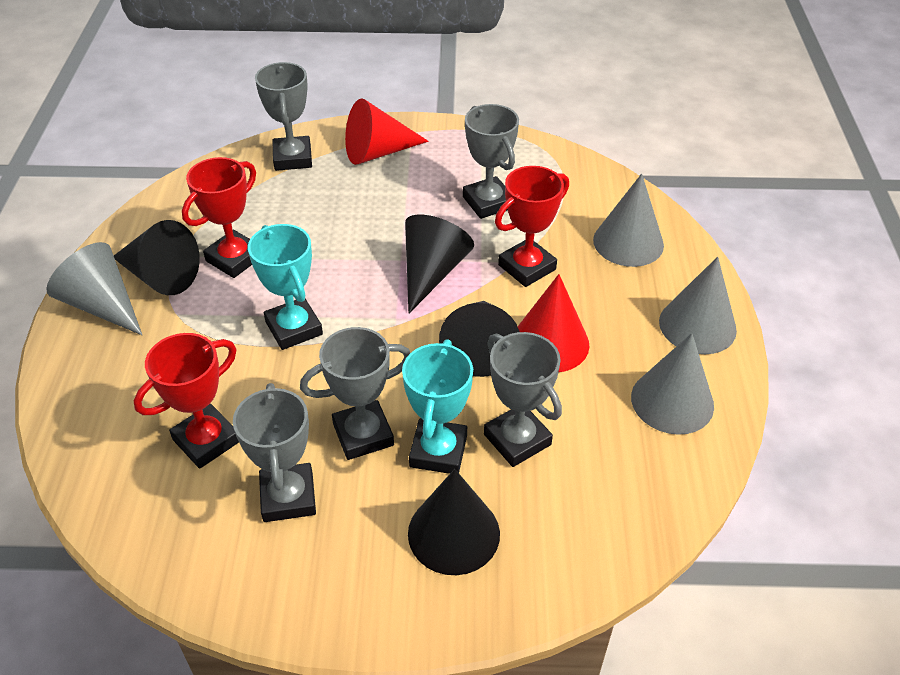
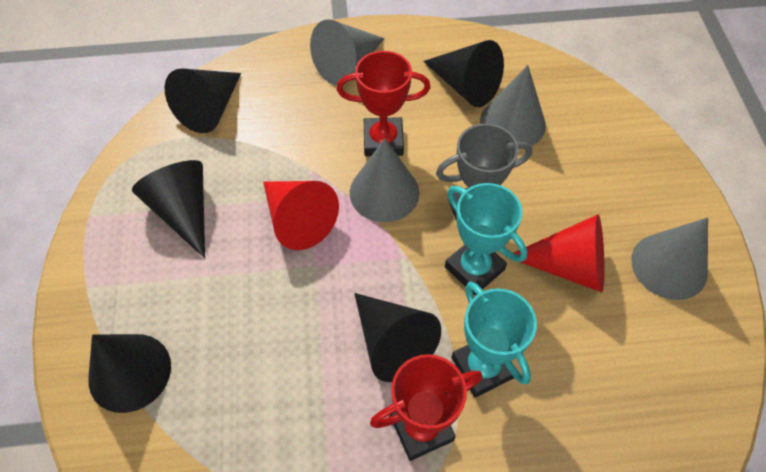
black cone: 4 -> 5
grey trophy: 5 -> 1
red trophy: 3 -> 2

